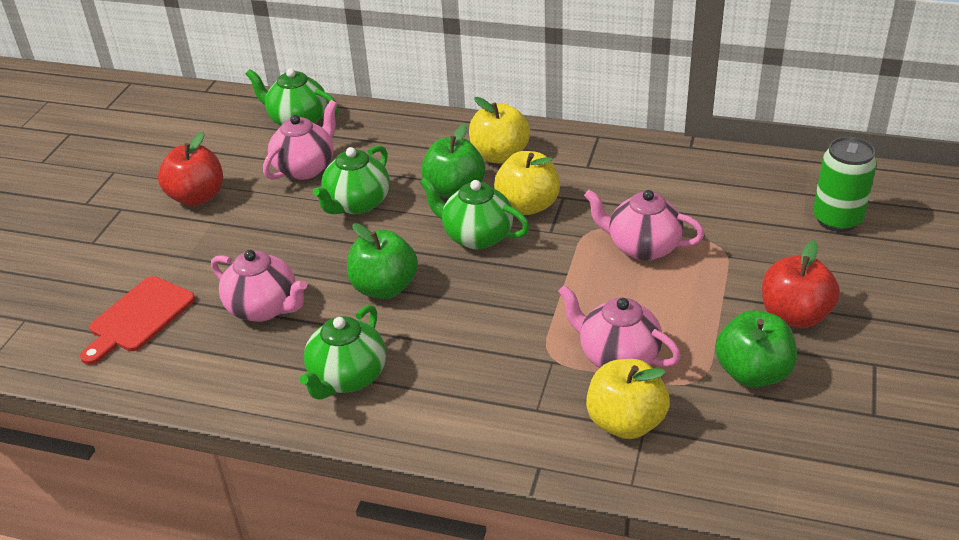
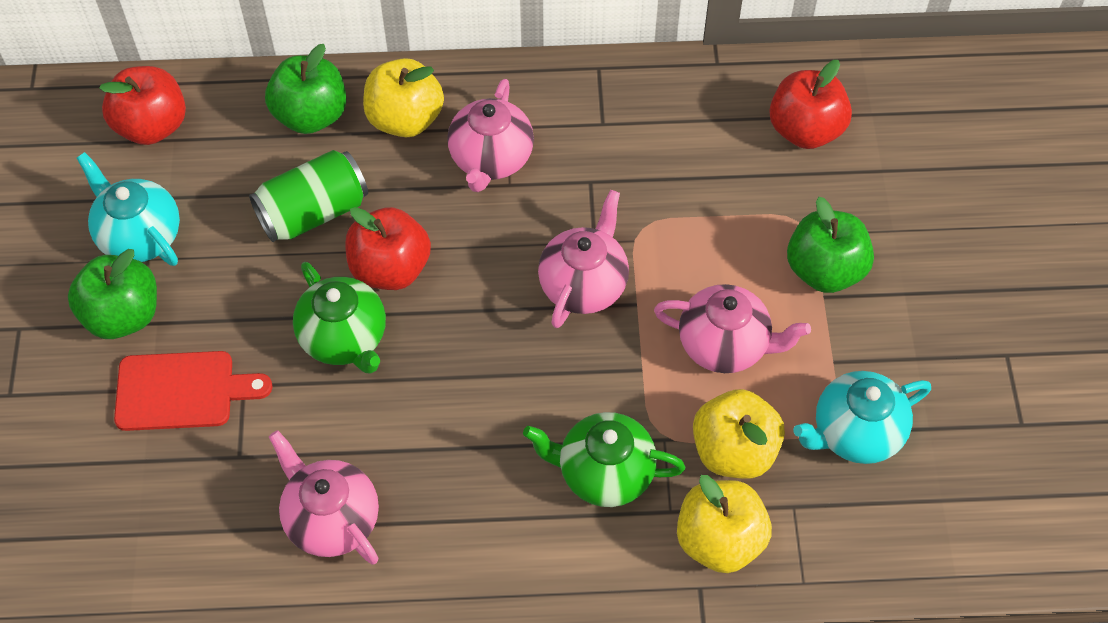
green teapot: 4 -> 2
red apple: 2 -> 3
turquoise teapot: 0 -> 2

